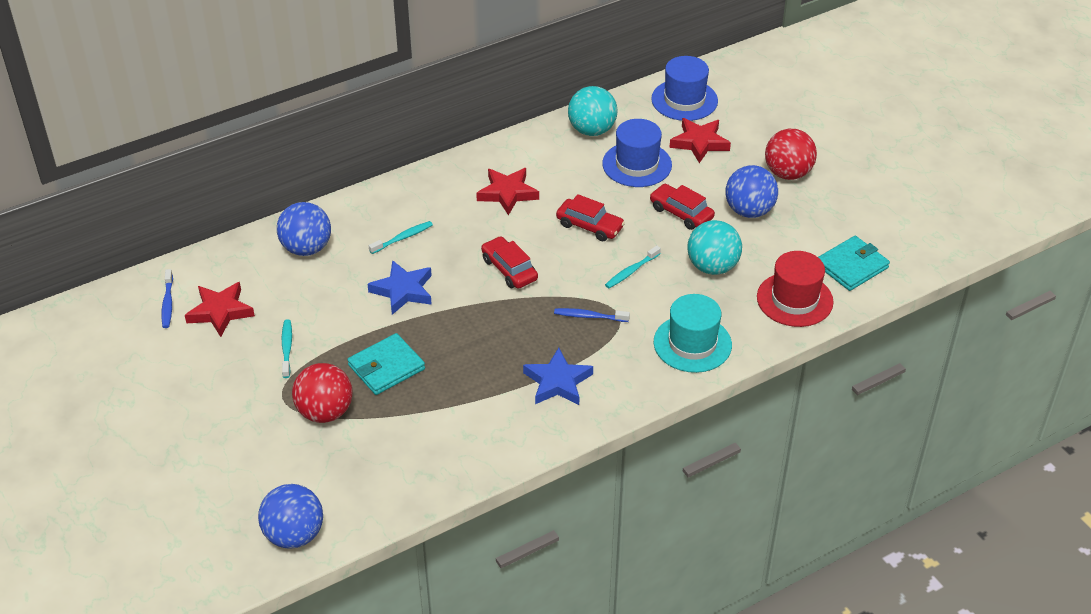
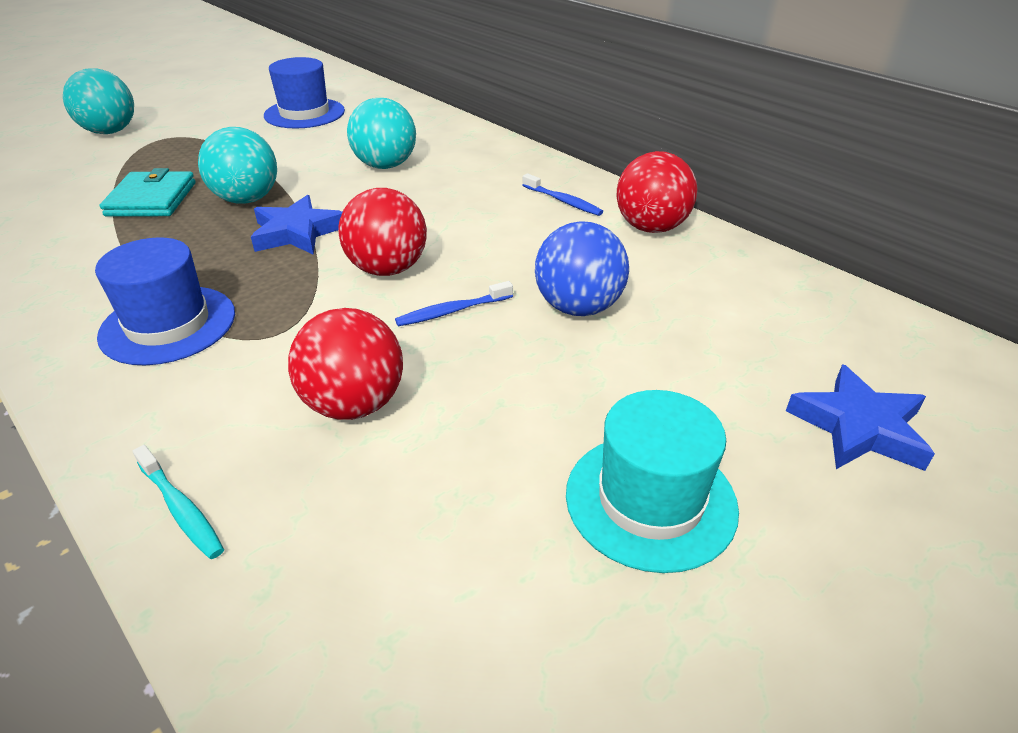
blue ball: 3 -> 1
red ball: 2 -> 3
red car: 3 -> 0
red hat: 1 -> 0
red star: 3 -> 0
turquoise ball: 2 -> 3
turquoise toothbrush: 3 -> 1
turquoise wallet: 2 -> 1

